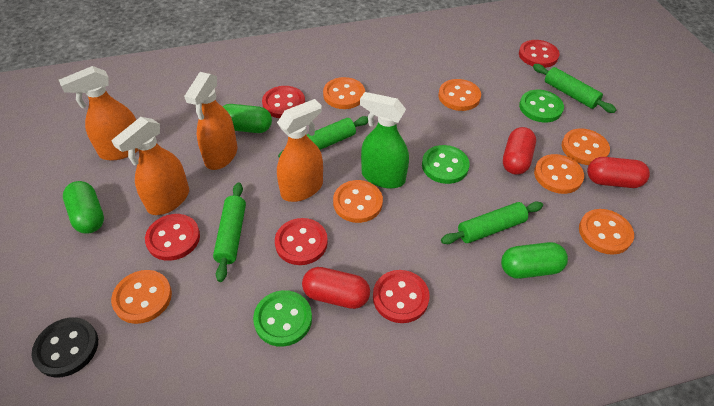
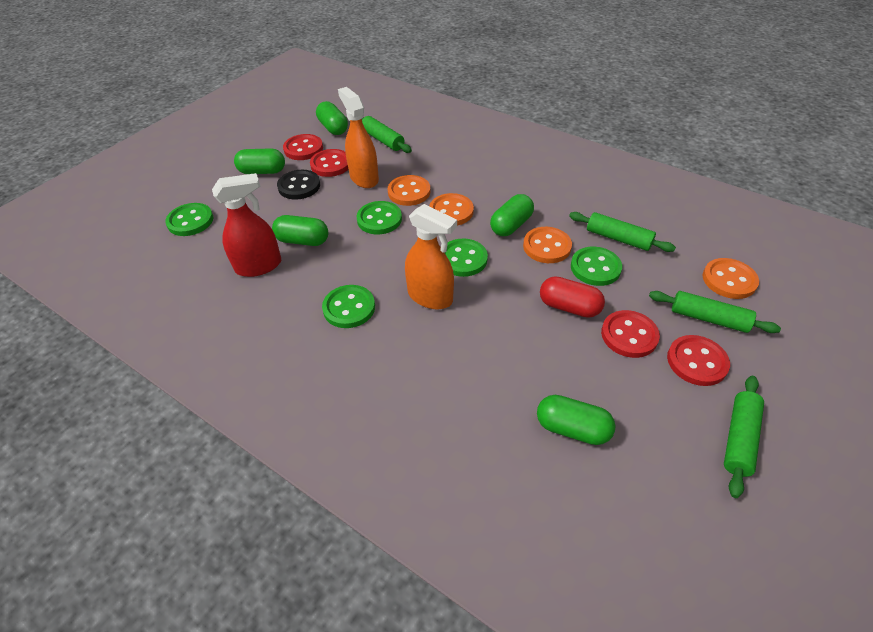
green button: 3 -> 5
green capsule: 3 -> 5
green spray bottle: 1 -> 0
orange button: 7 -> 4
orange spray bottle: 4 -> 2
red button: 5 -> 4
red capsule: 3 -> 1
red spray bottle: 0 -> 1

